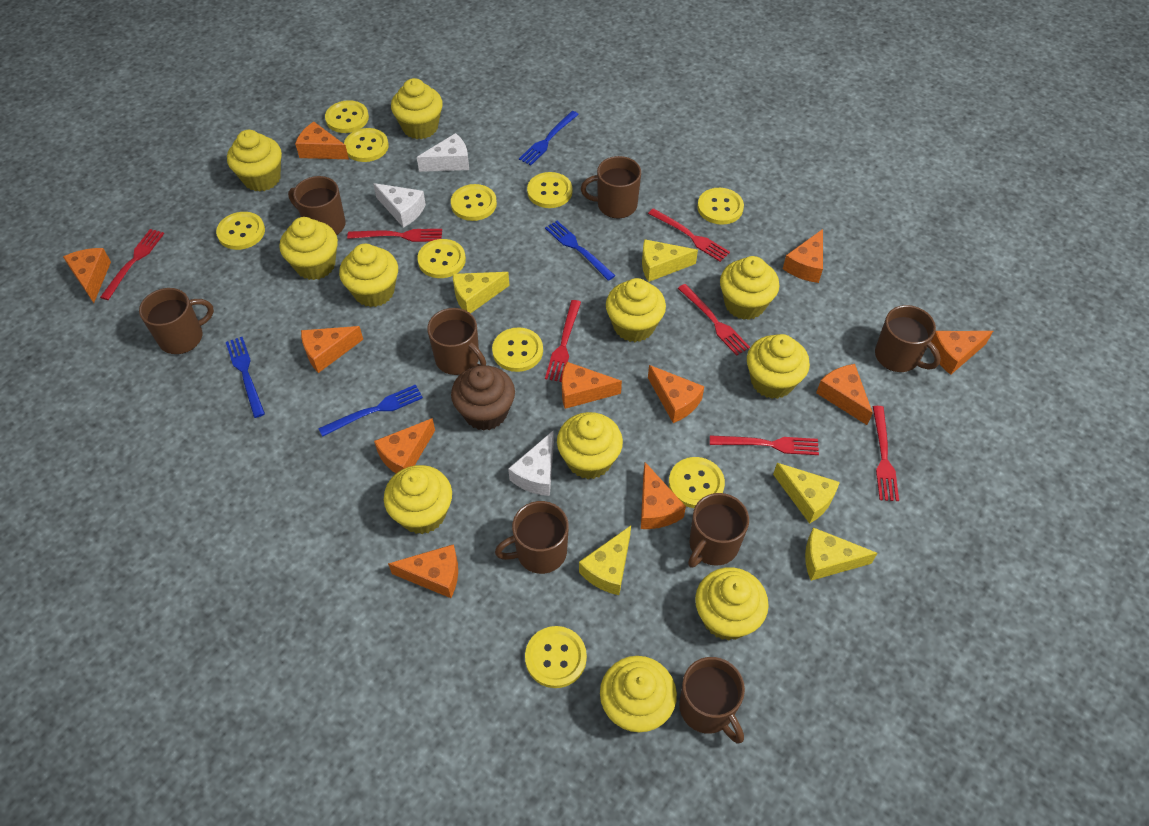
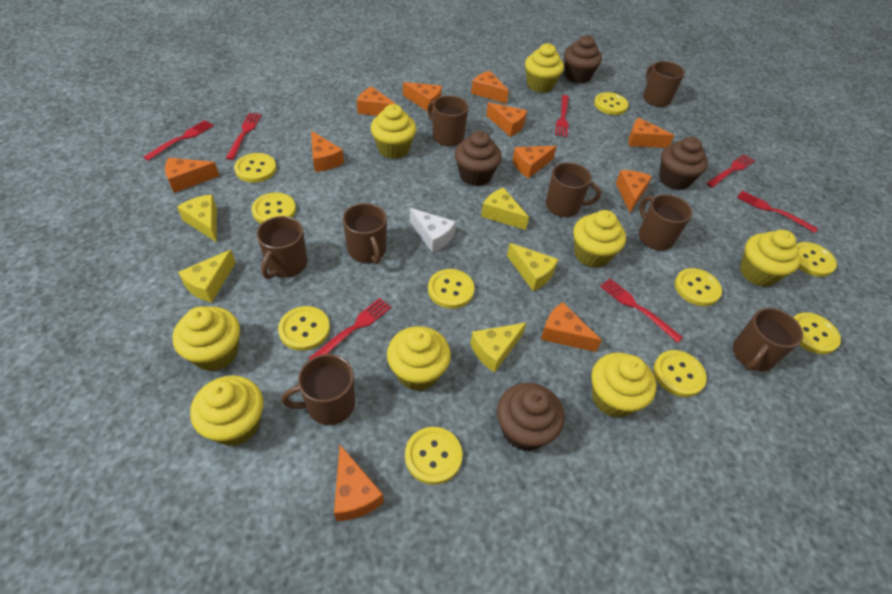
blue fork: 4 -> 0
brown cupcake: 1 -> 4
white cheese: 3 -> 1
yellow cupcake: 11 -> 8

